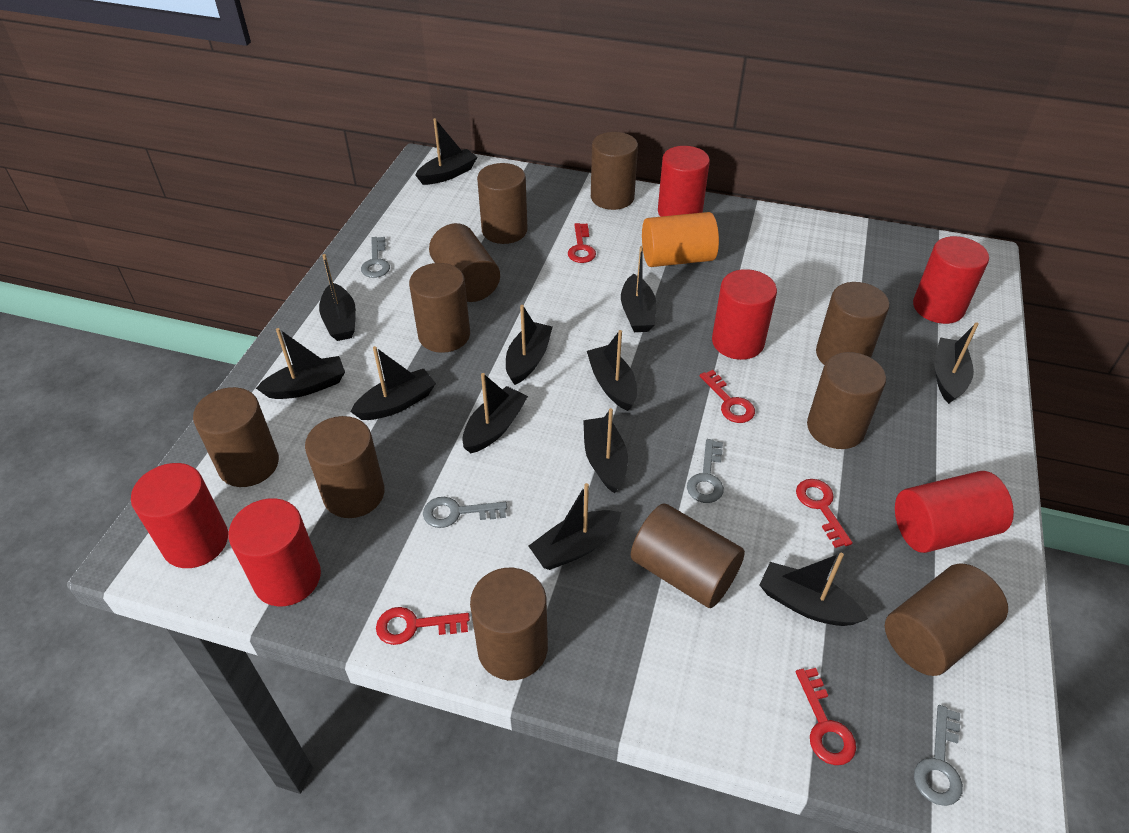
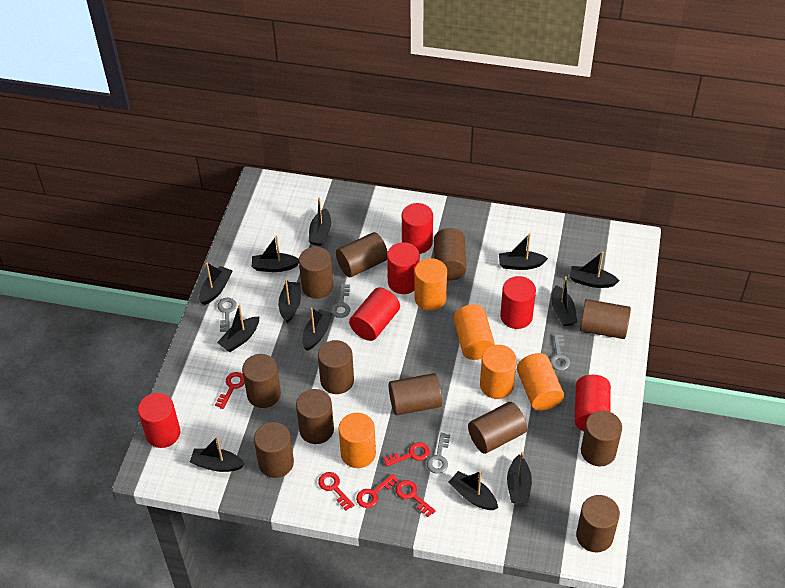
brown cylinder: 11 -> 12
orange cylinder: 1 -> 5

